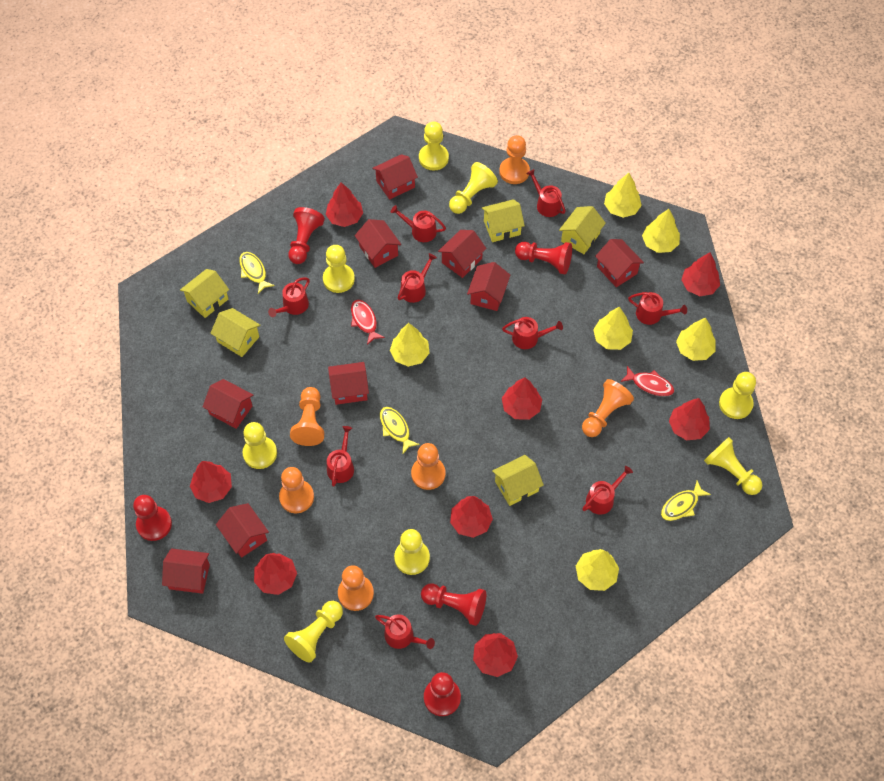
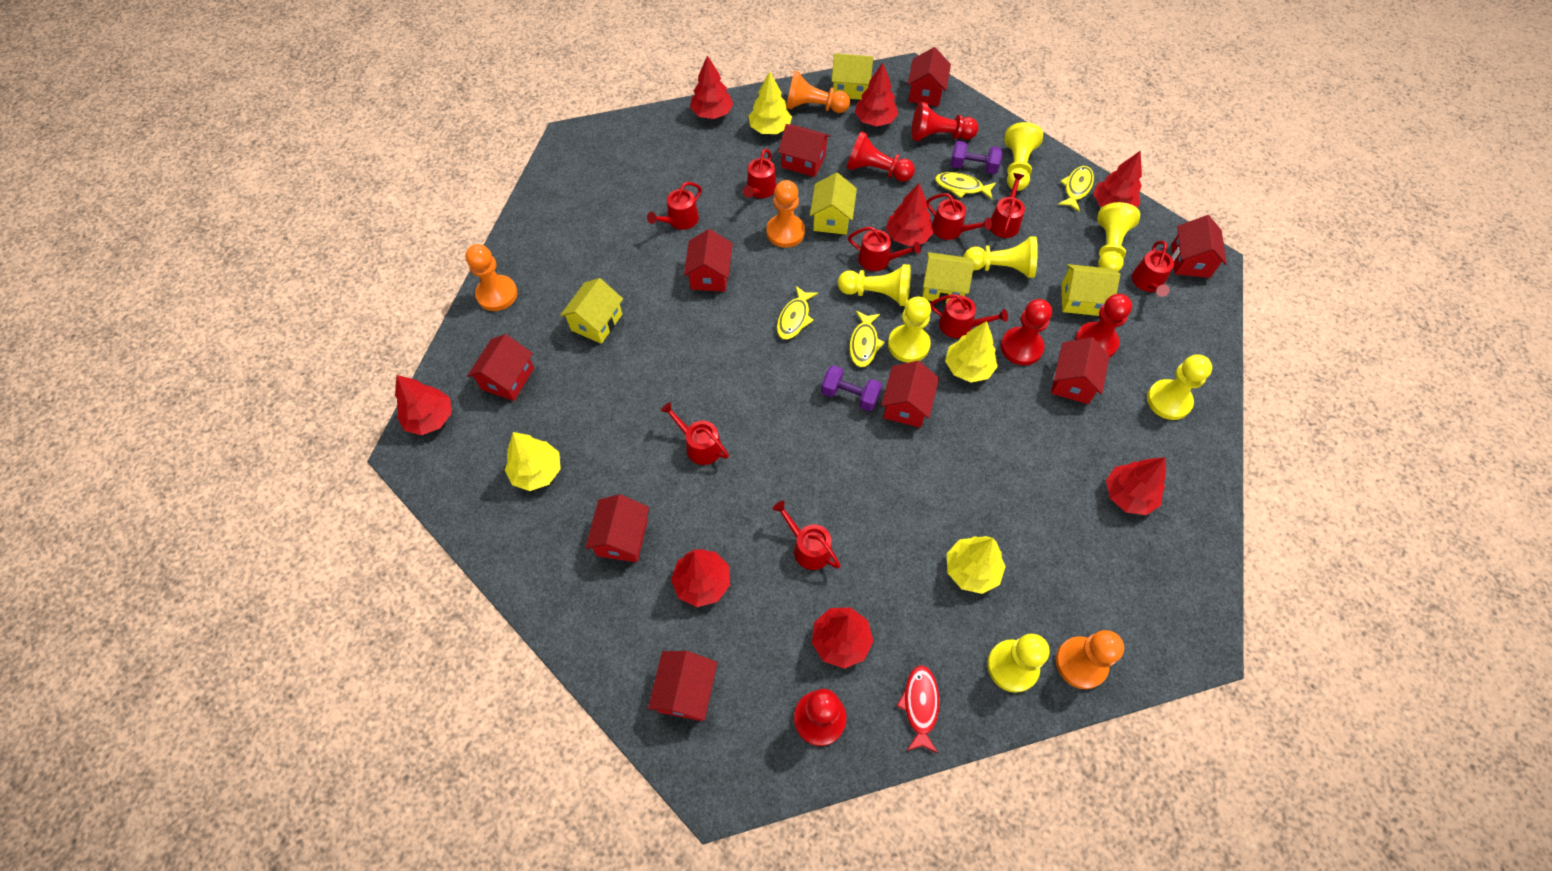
orange pawn: 6 -> 4
purple dumbbell: 0 -> 2
red fish: 2 -> 1
yellow fish: 3 -> 4
yellow pawn: 8 -> 7
yellow tree: 6 -> 4

